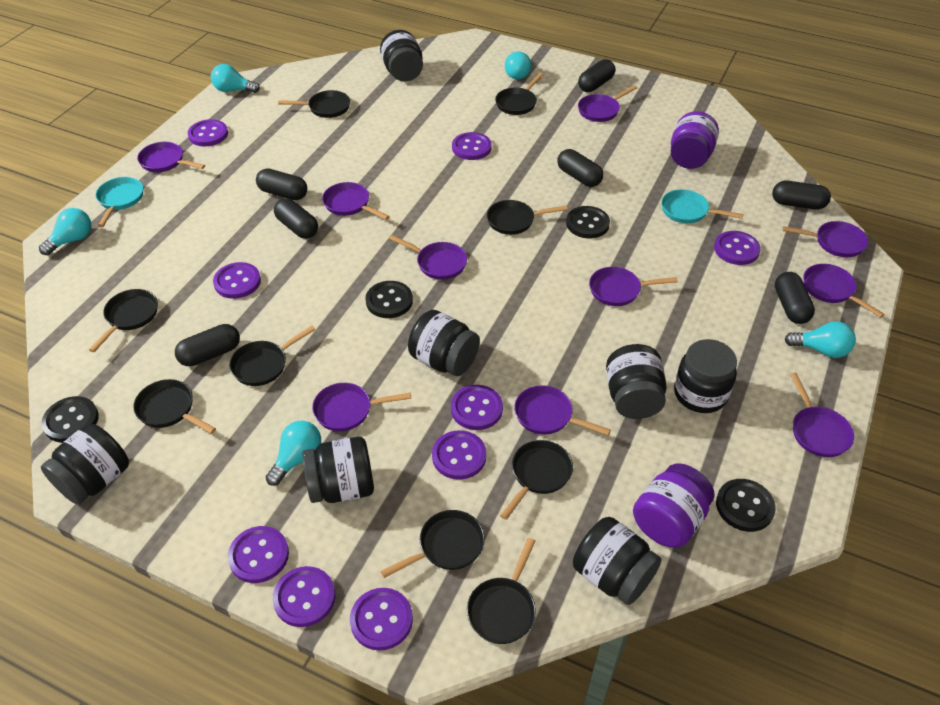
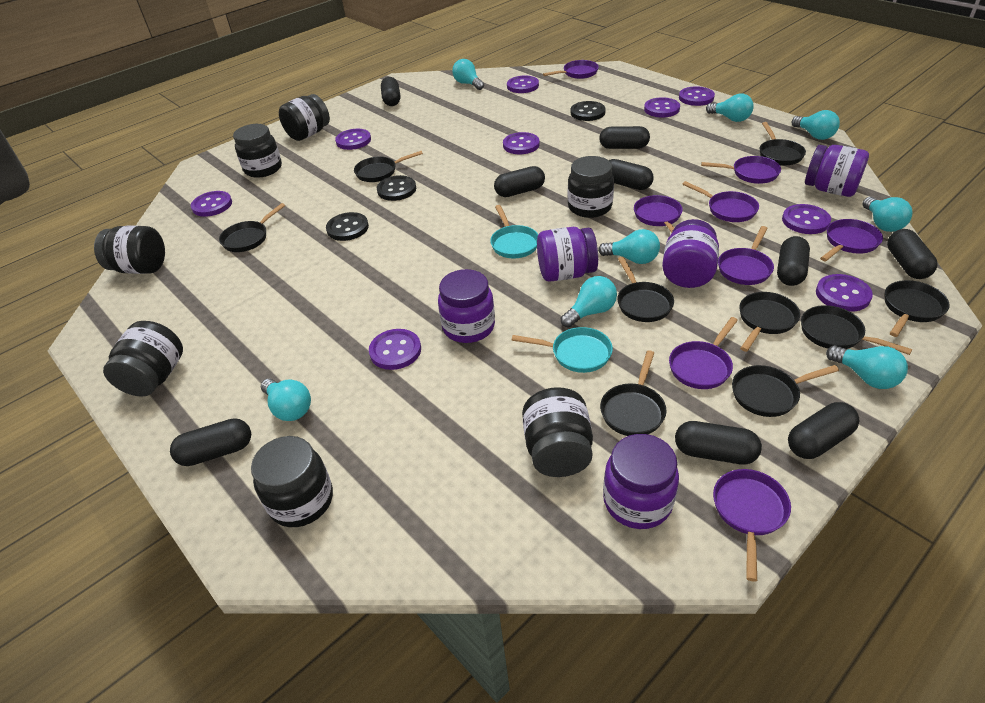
black button: 4 -> 3
black capsule: 7 -> 9
purple jar: 2 -> 5
purple pan: 10 -> 8
turquoise light bulb: 5 -> 8

